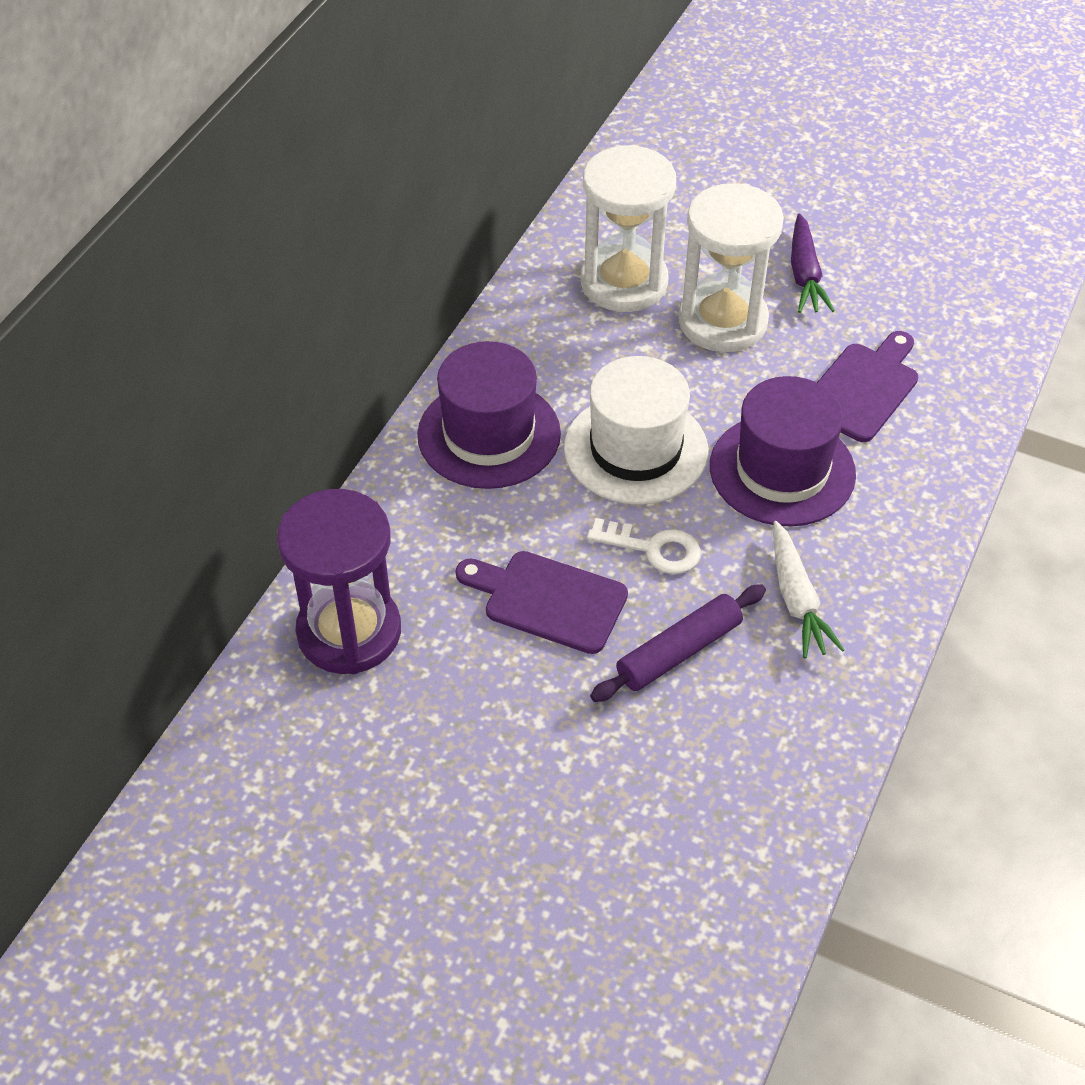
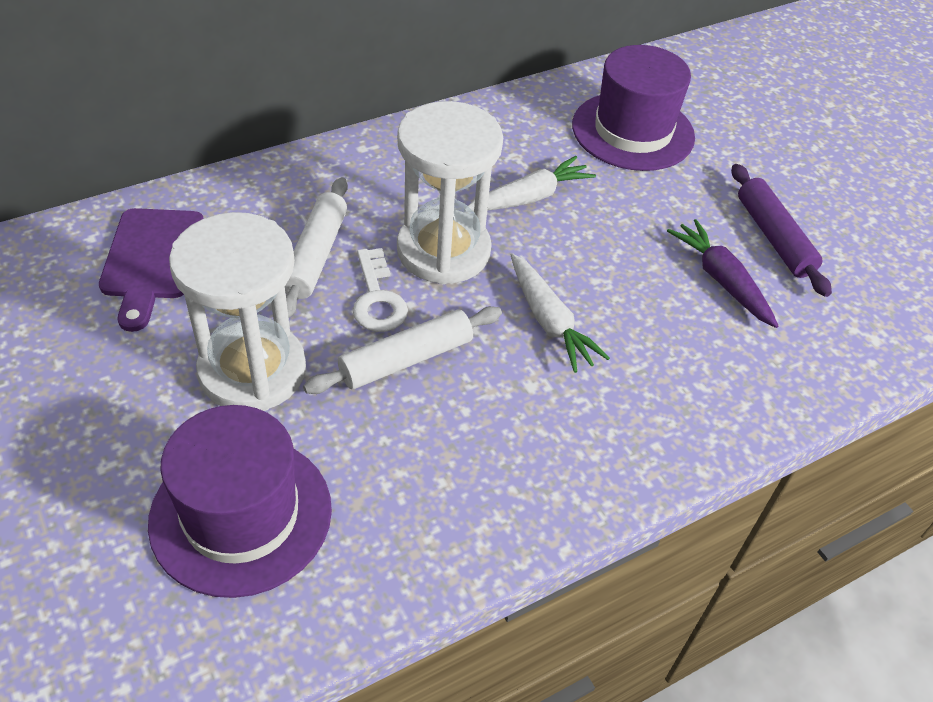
purple cutting board: 2 -> 1
purple hourglass: 1 -> 0
white carrot: 1 -> 2
white hat: 1 -> 0
white rolling pin: 0 -> 2

